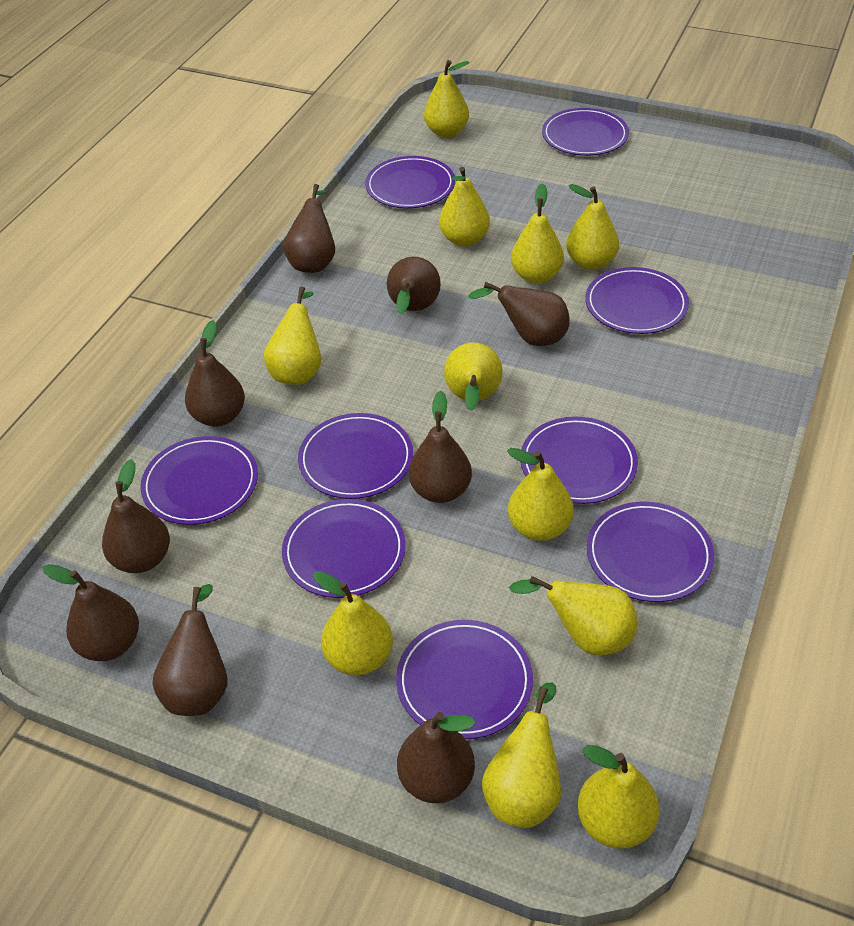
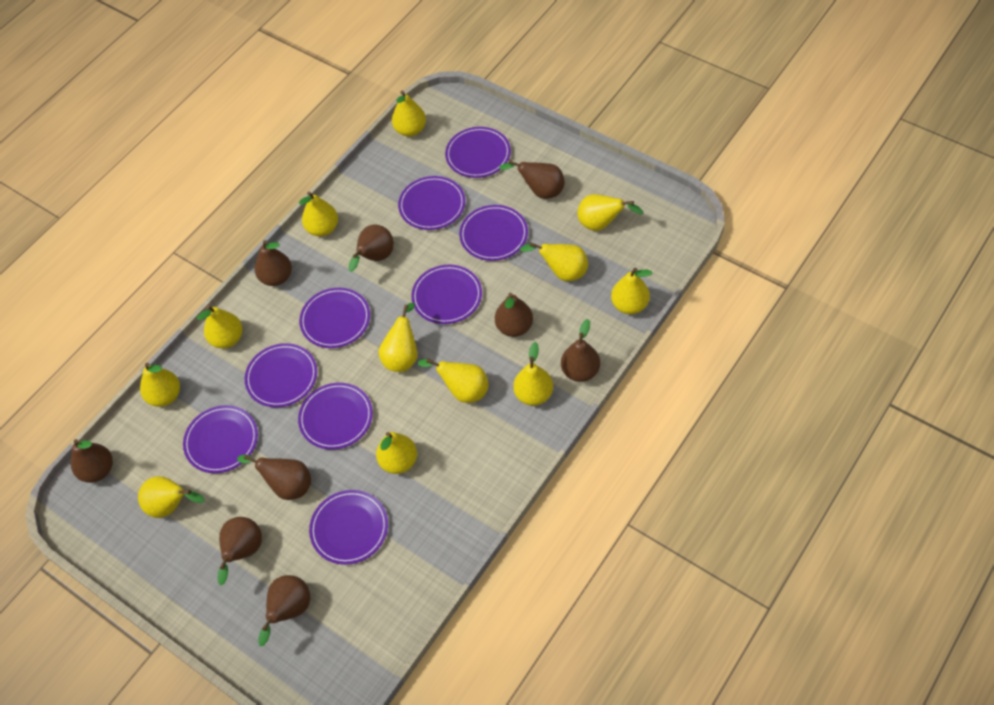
yellow pear: 11 -> 12

